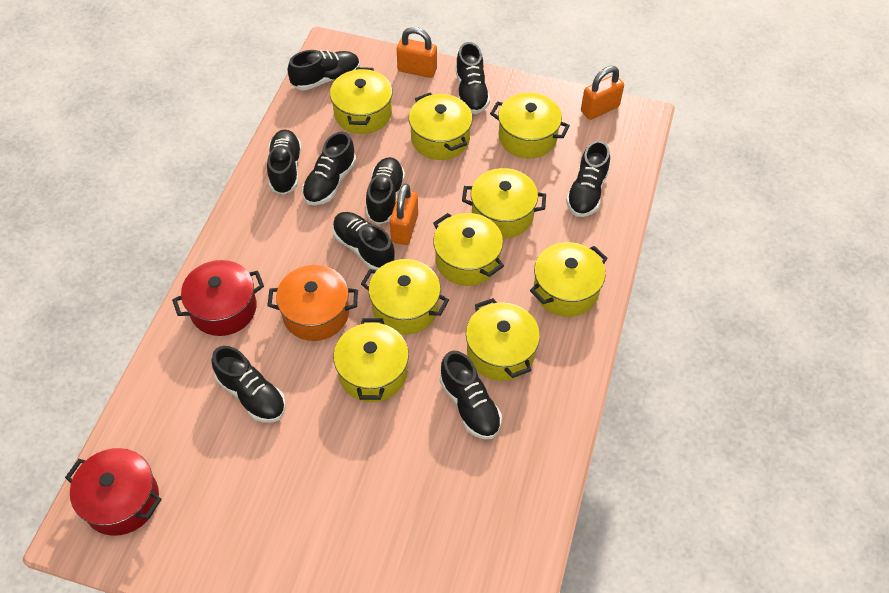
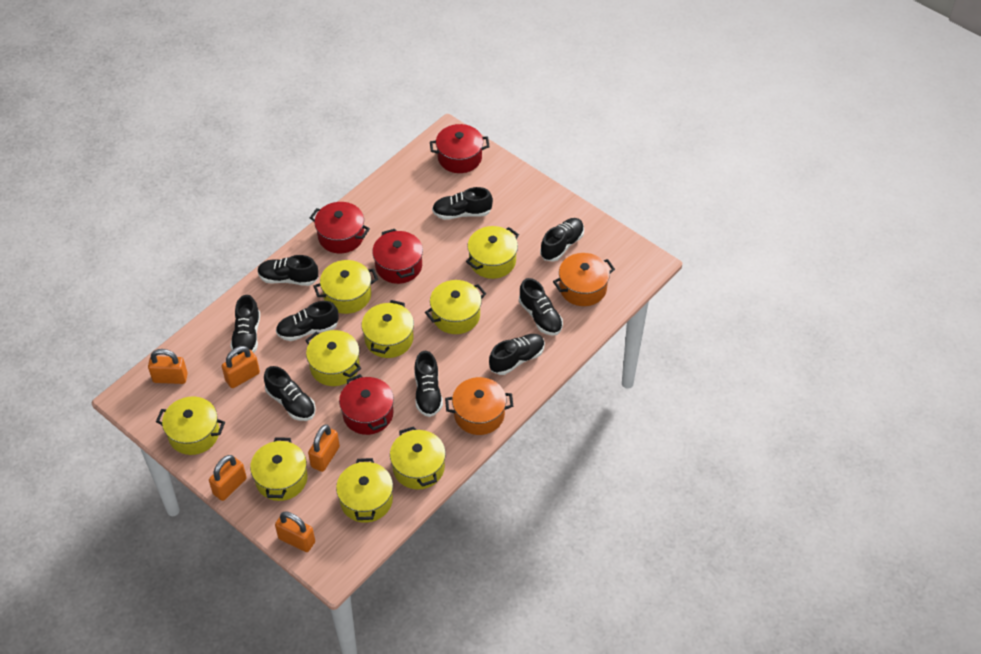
orange padlock: 3 -> 5
orange pot: 1 -> 2
red pot: 2 -> 4

